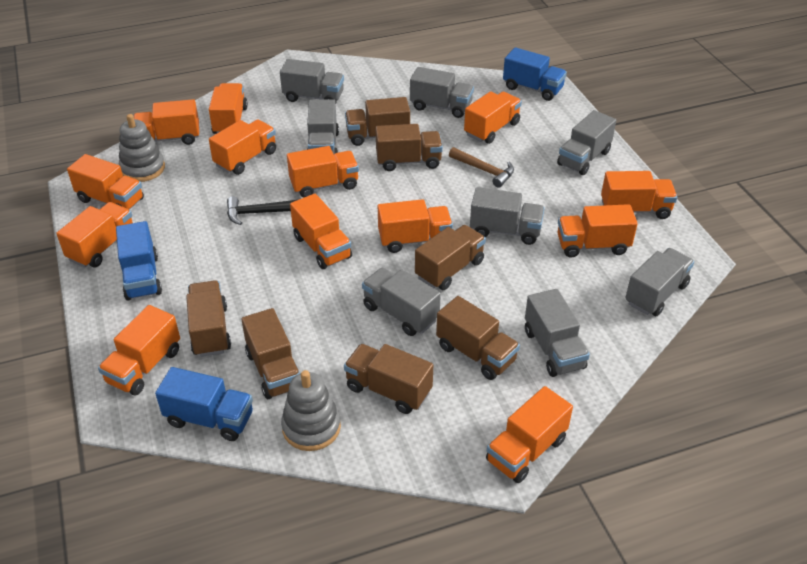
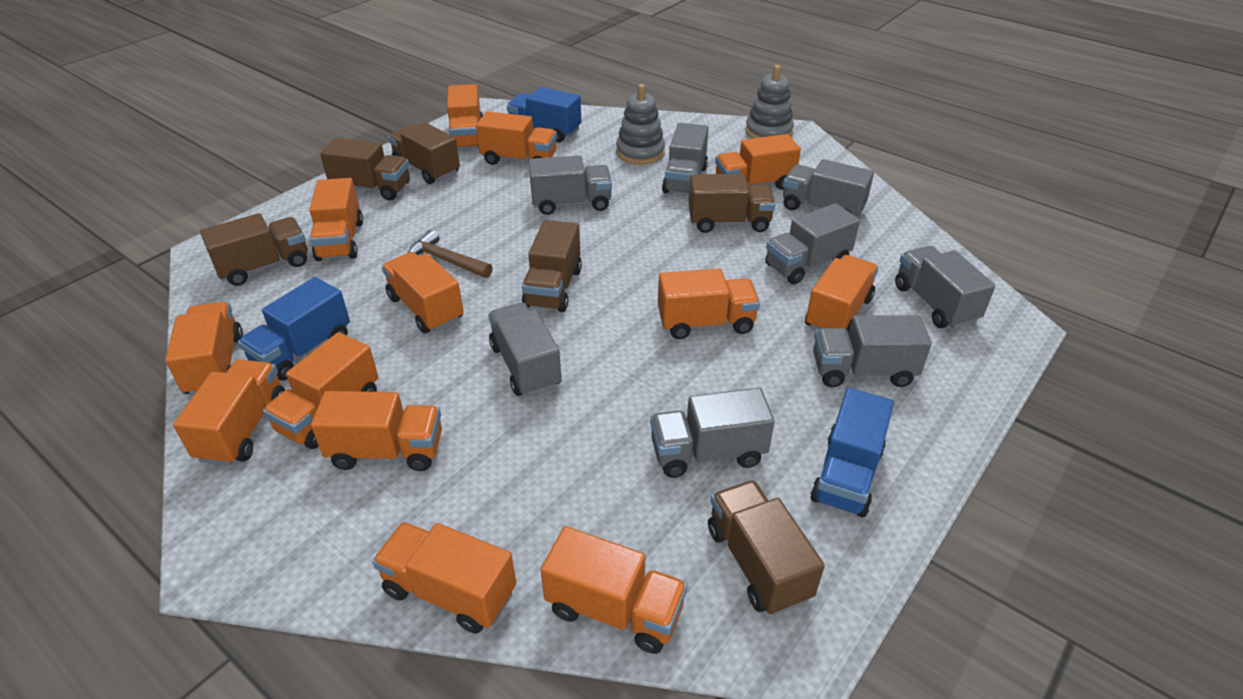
black hammer: 1 -> 0
brown truck: 7 -> 6

